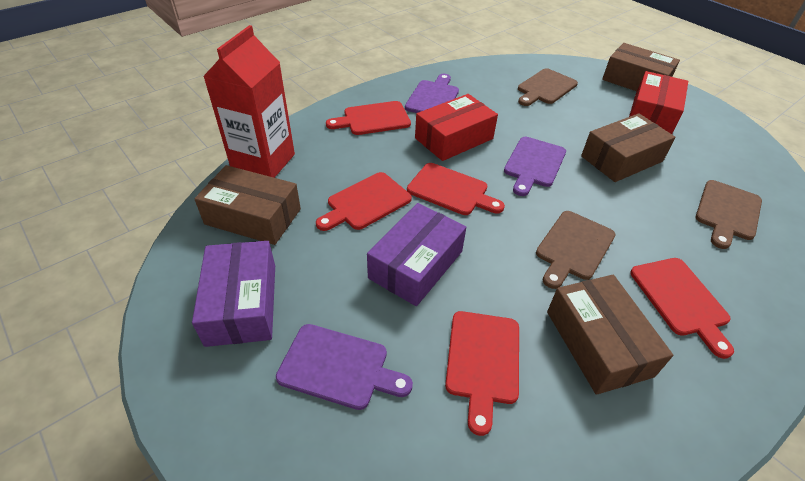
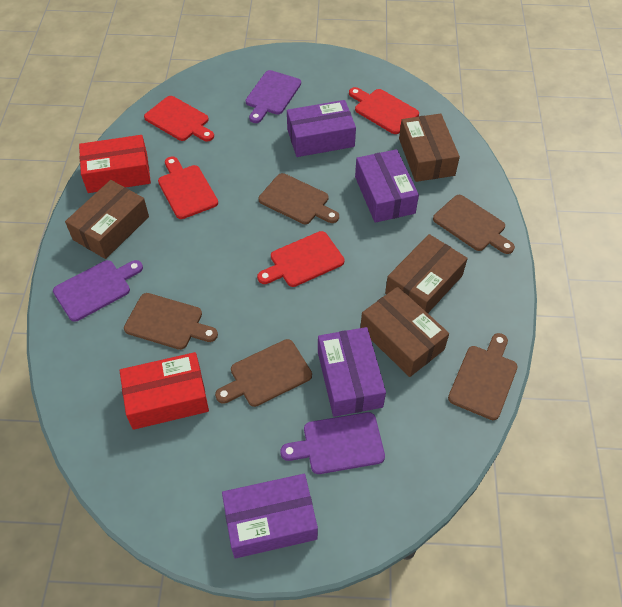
brown cutting board: 3 -> 5
purple box: 2 -> 4
red carton: 1 -> 0
red cutting board: 5 -> 4

